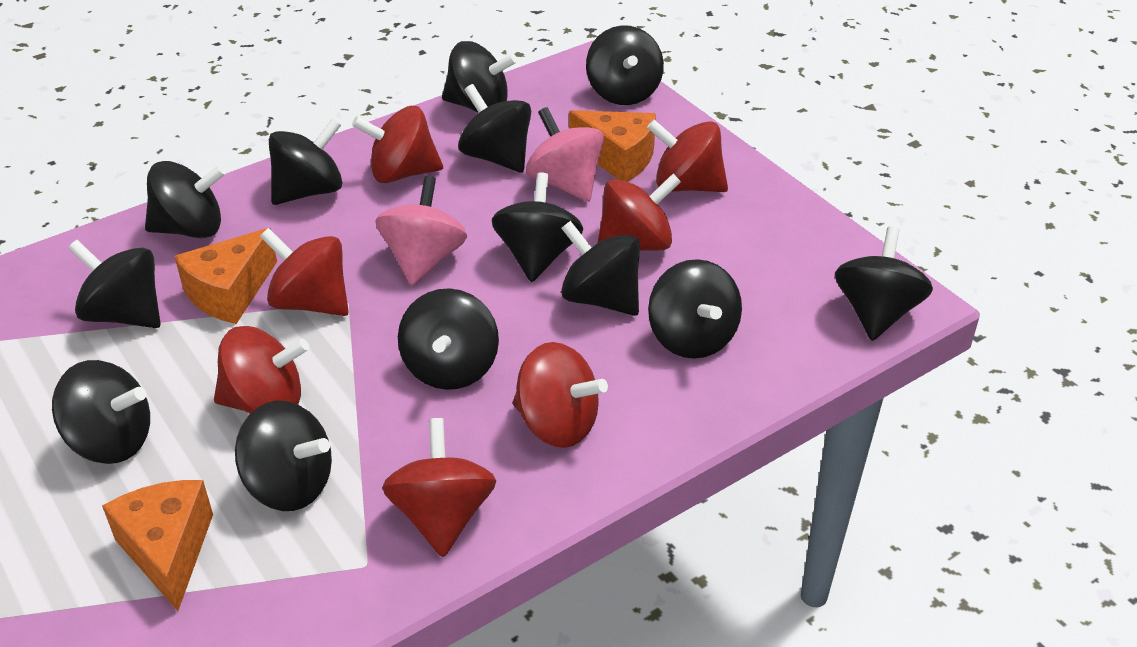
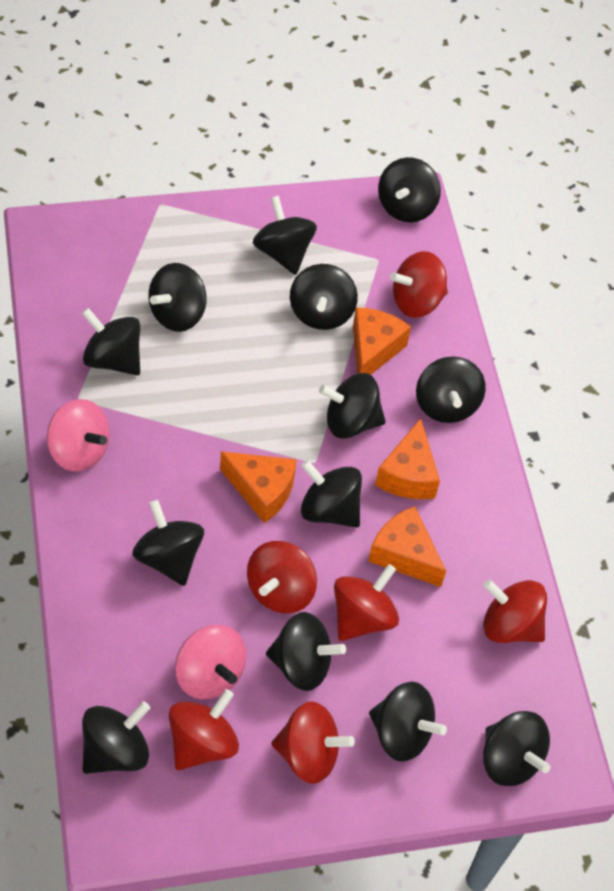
orange cheese: 3 -> 4
red spinning top: 7 -> 6

